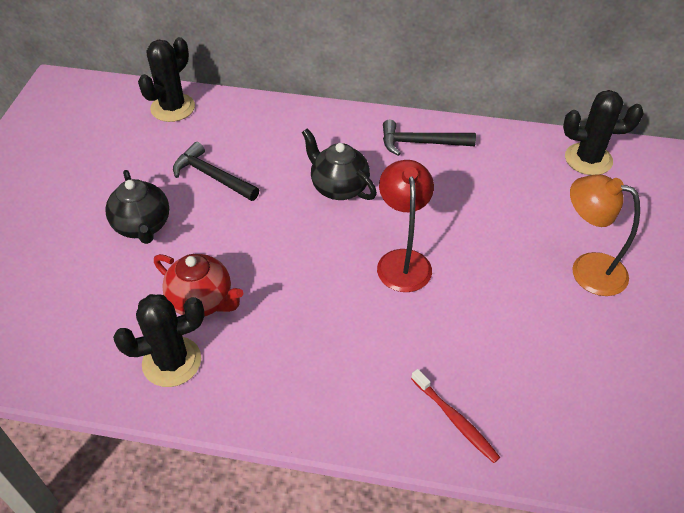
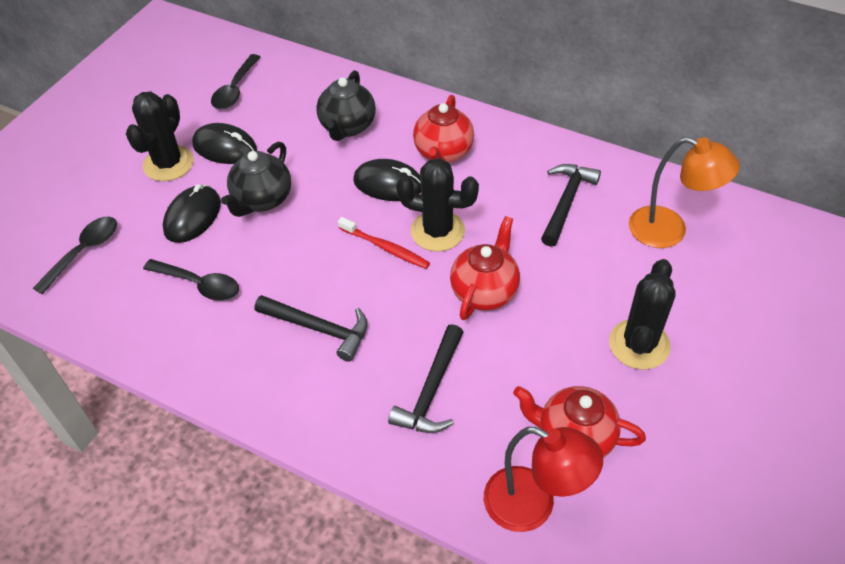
black hammer: 2 -> 3
black mouse: 0 -> 3
black spoon: 0 -> 3
red teapot: 1 -> 3

